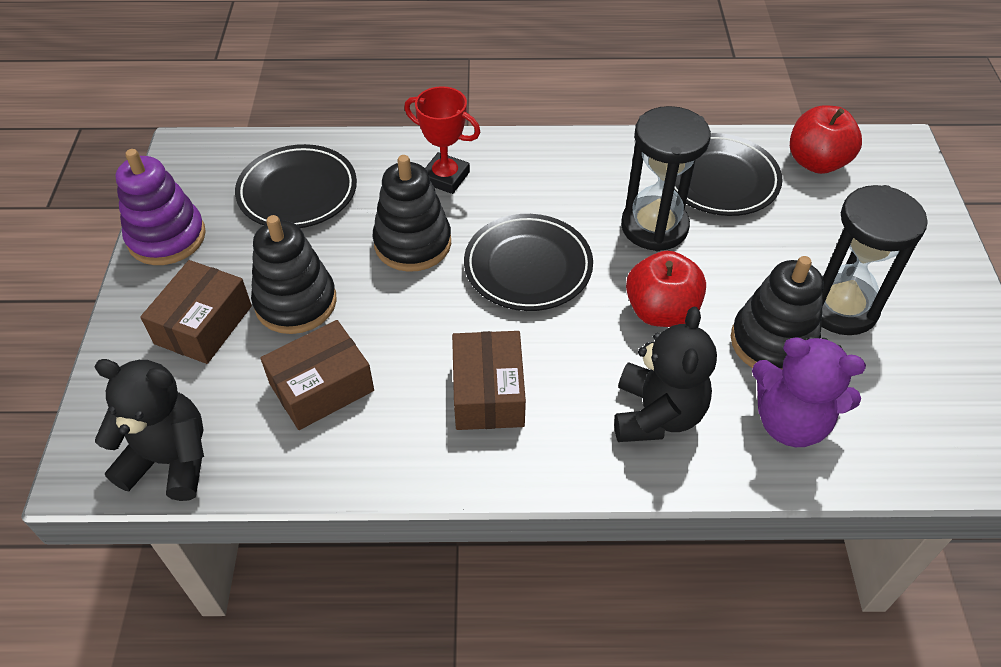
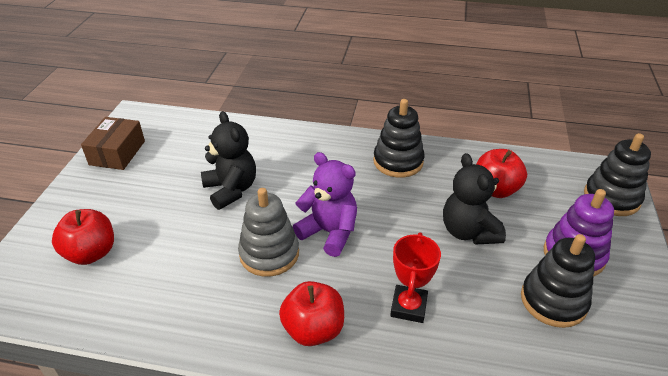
black hourglass: 2 -> 0
black plate: 3 -> 0
brown box: 3 -> 1
grey stacking toy: 0 -> 1
red apple: 2 -> 3

